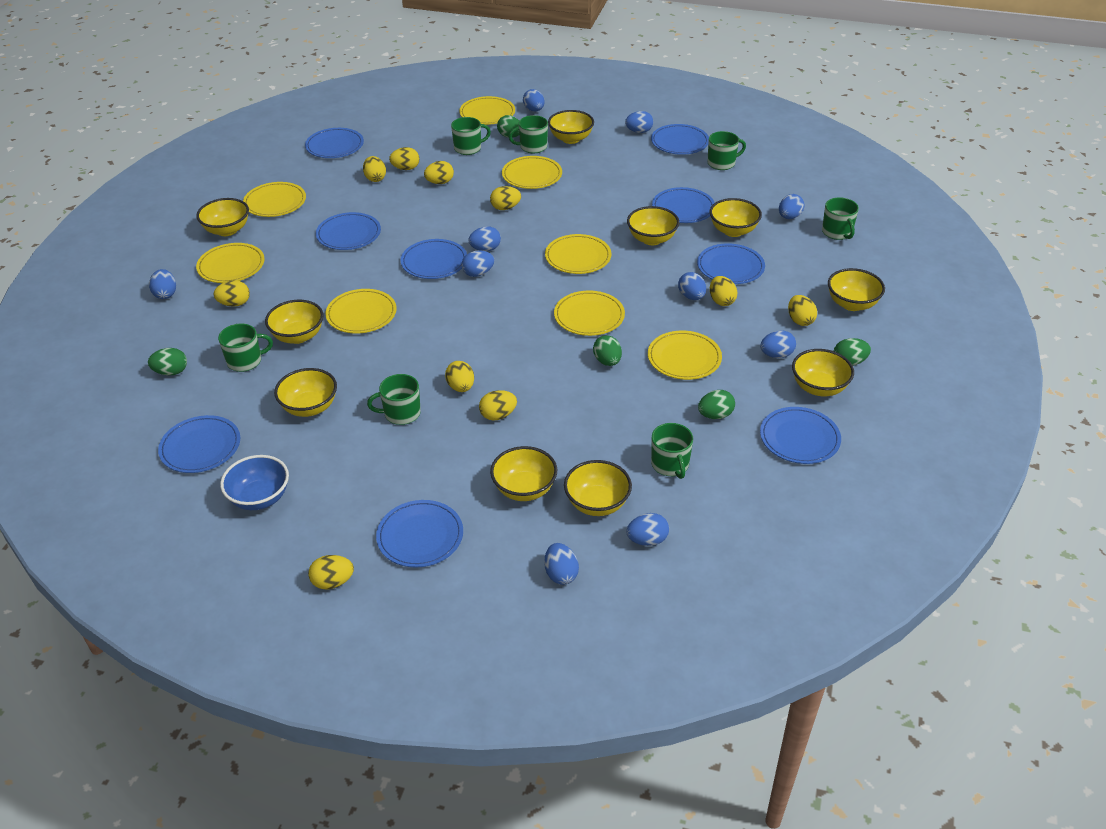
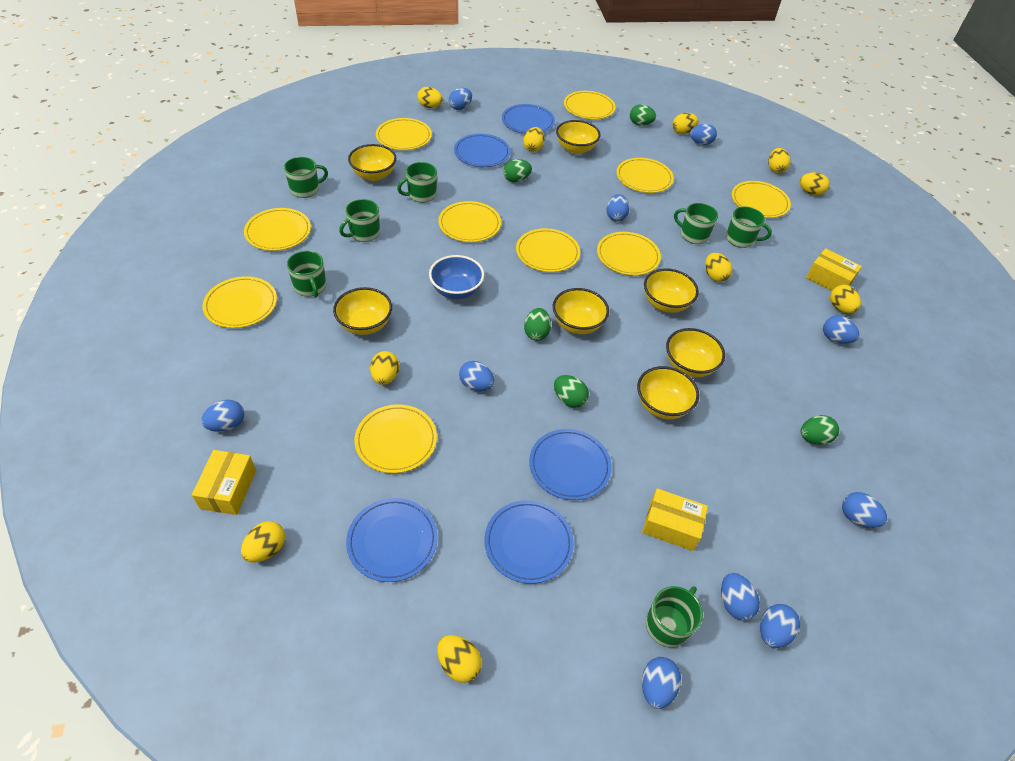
blue plate: 9 -> 5
yellow bowl: 10 -> 7
yellow box: 0 -> 3
yellow plate: 8 -> 10

